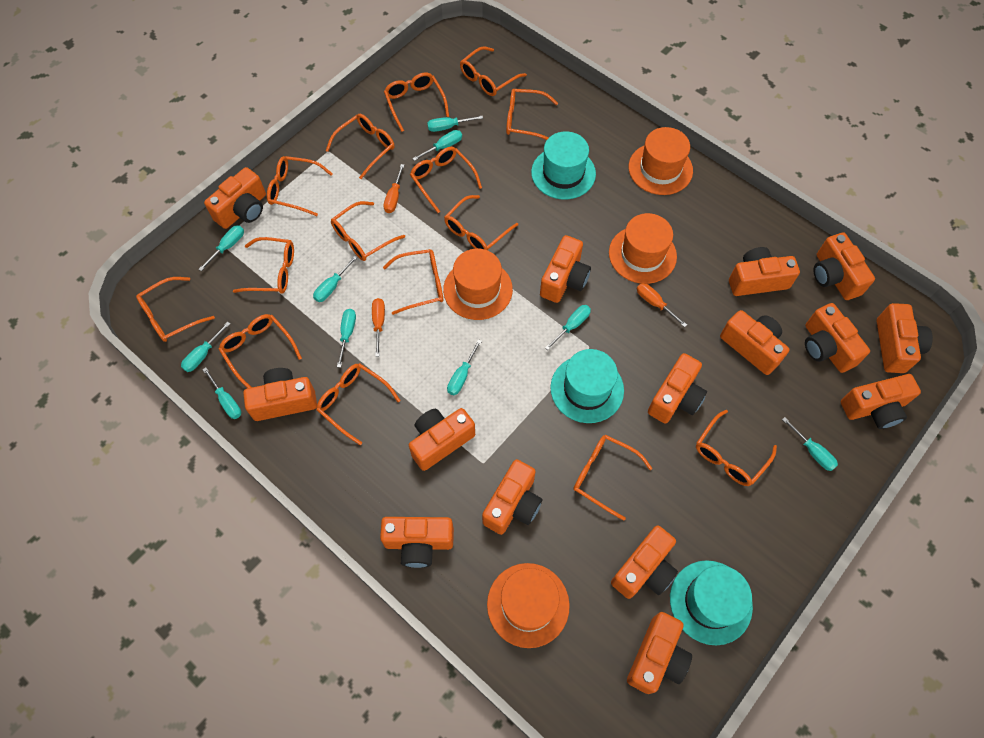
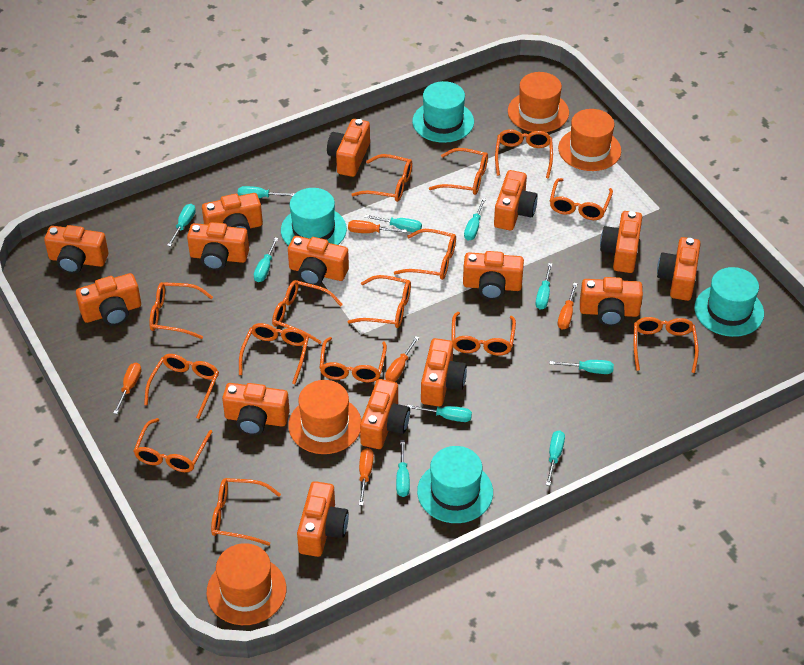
orange screwdriver: 3 -> 5
turquoise hat: 3 -> 4

